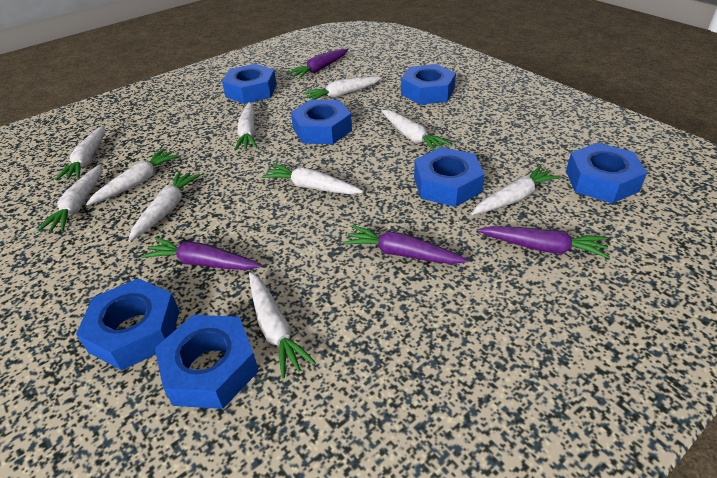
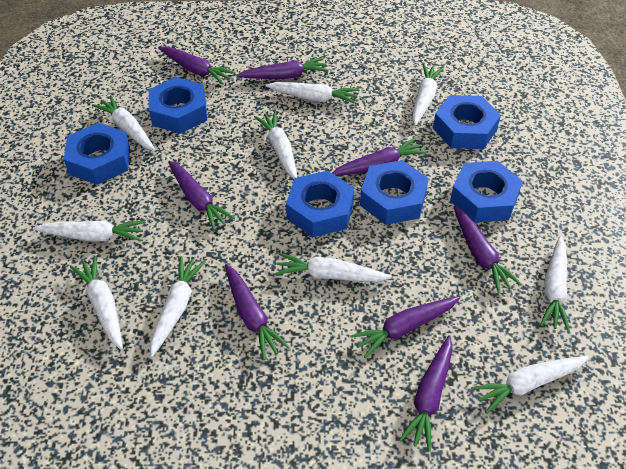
blue nut: 7 -> 6
purple carrot: 4 -> 8

